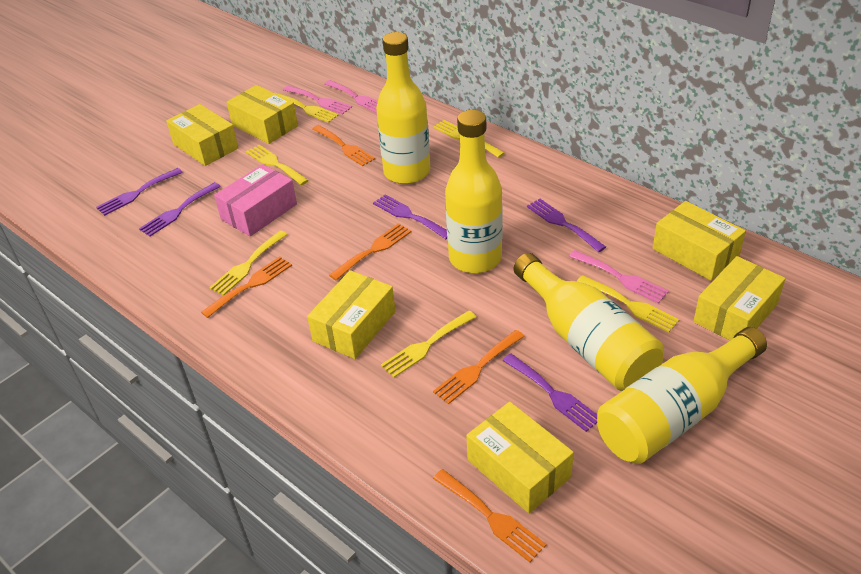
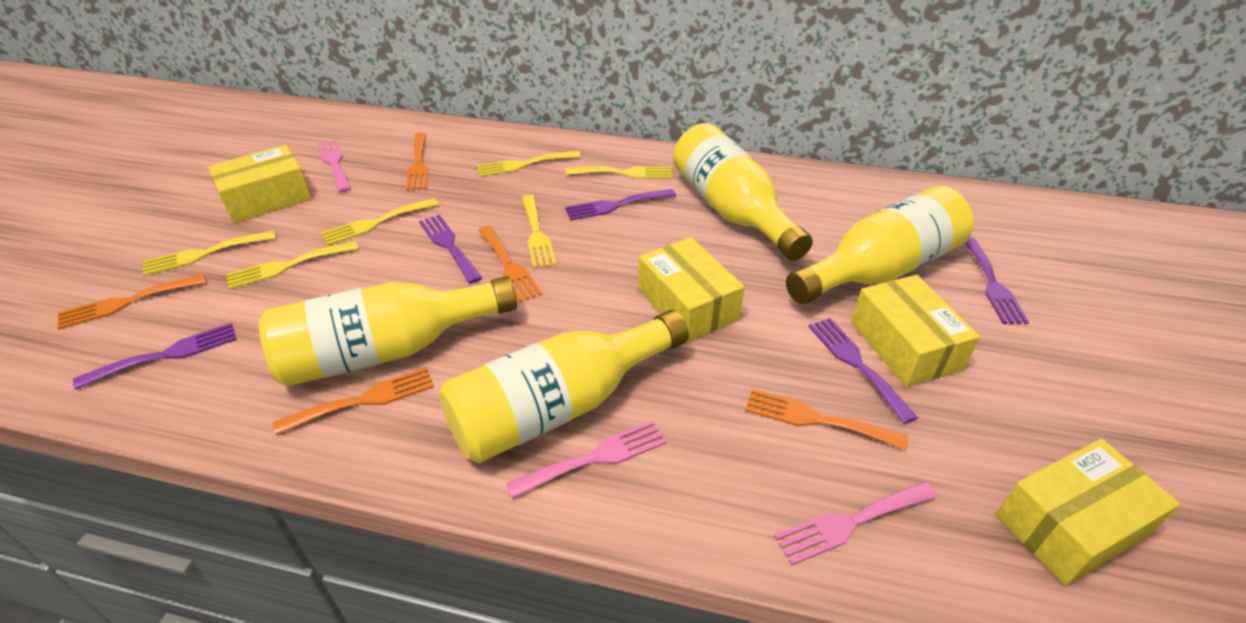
pink box: 1 -> 0
yellow box: 6 -> 4

